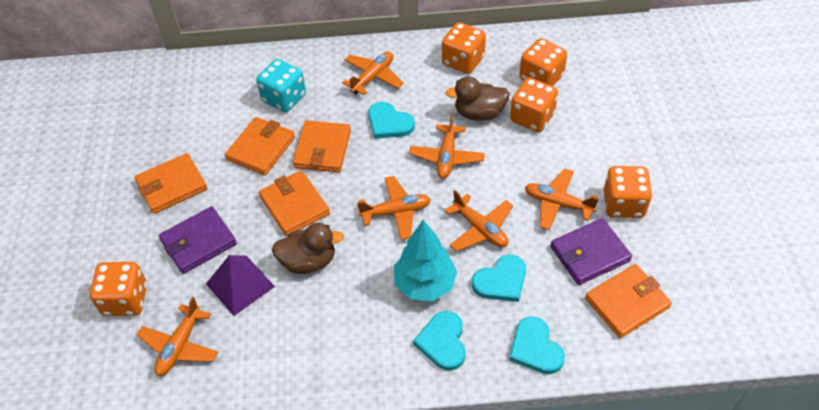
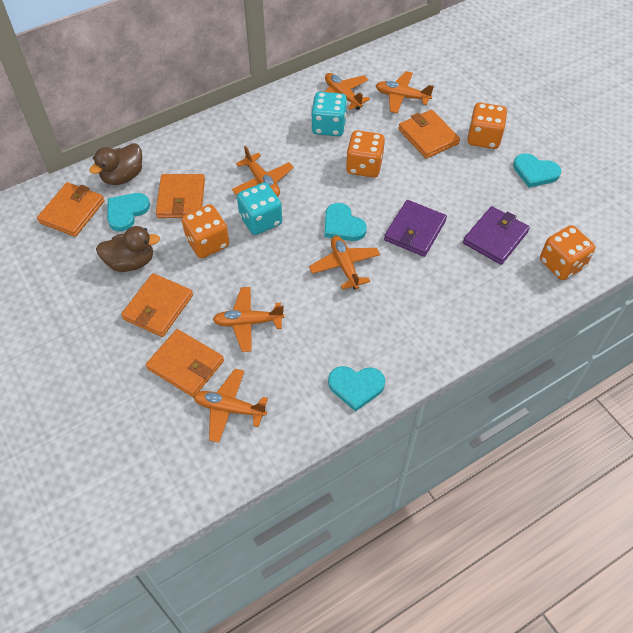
orange dice: 5 -> 4
purple pyramid: 1 -> 0
turquoise dice: 1 -> 2
turquoise tree: 1 -> 0

